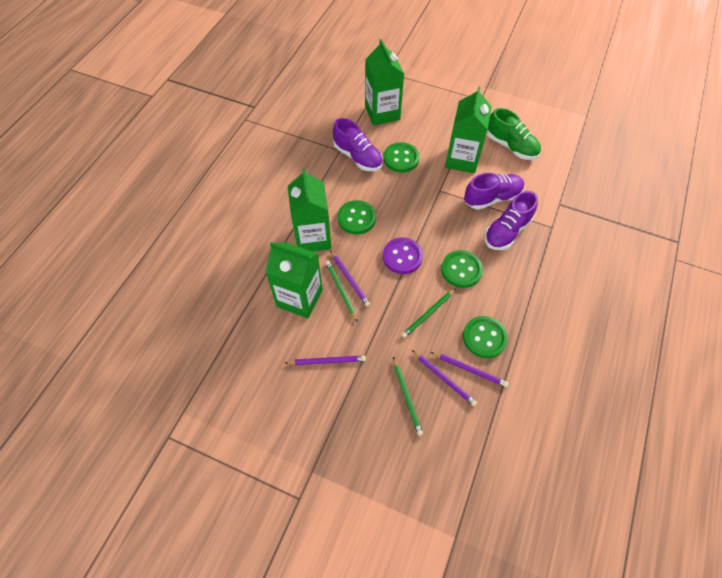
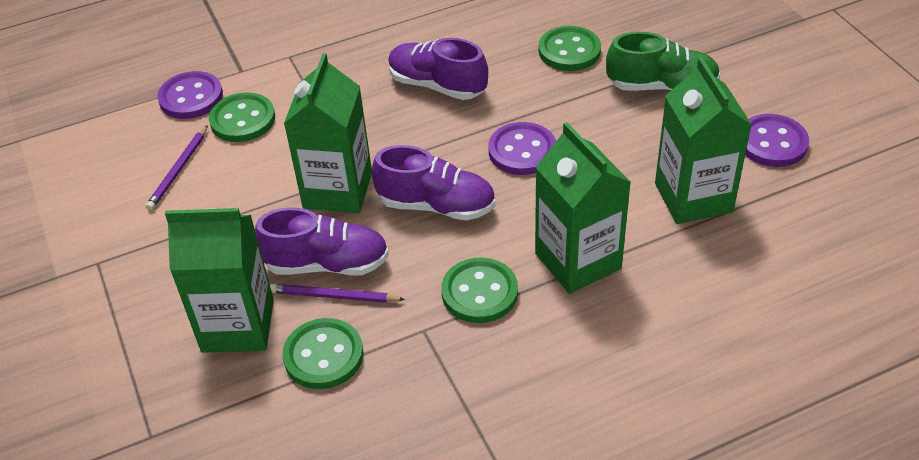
green pencil: 3 -> 0
purple button: 1 -> 3
purple pencil: 4 -> 2

